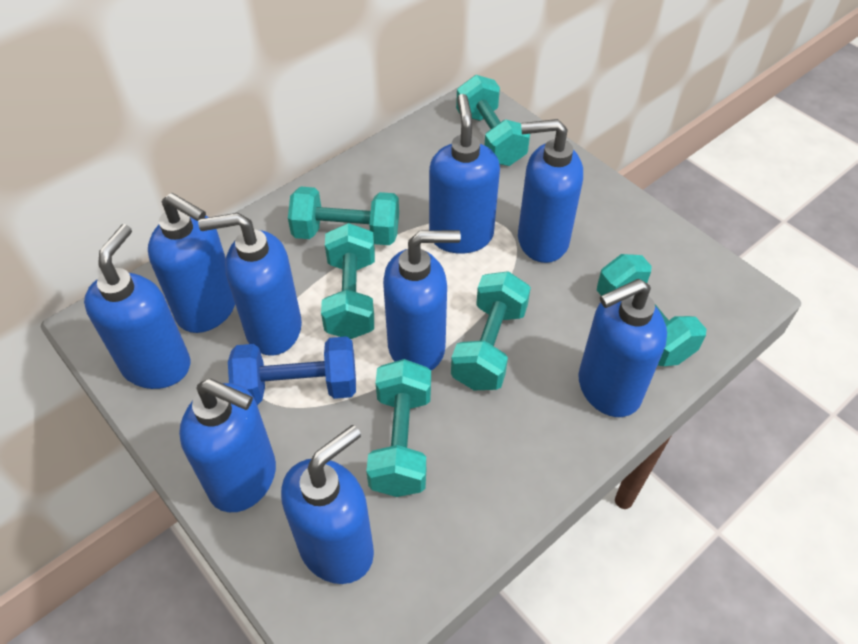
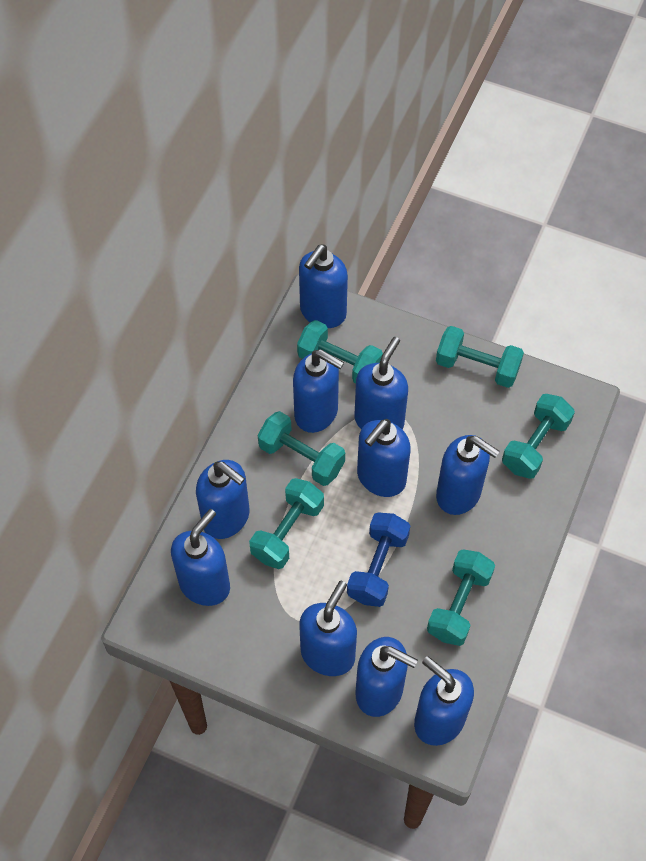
blue soap dispenser: 9 -> 10

